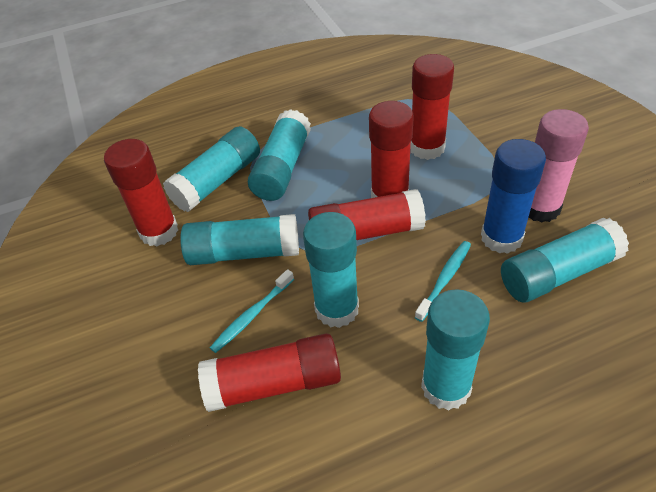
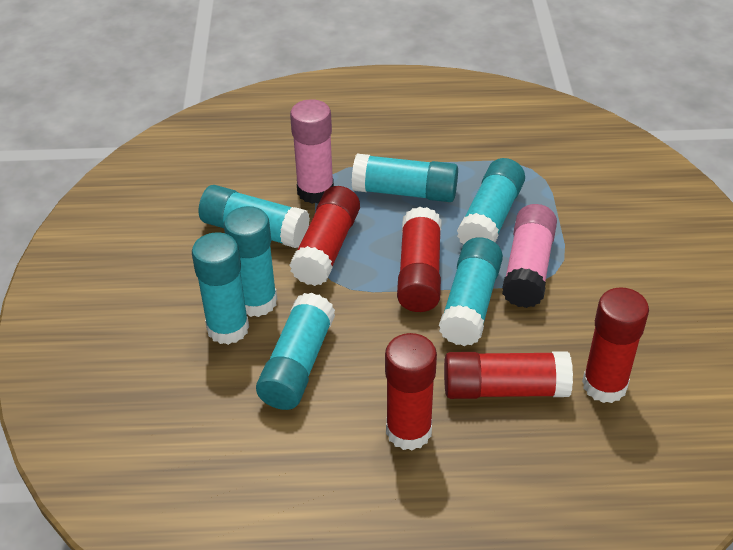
blue glue stick: 1 -> 0
pink glue stick: 1 -> 2
turquoise glue stick: 6 -> 7
turquoise toothbrush: 2 -> 0

